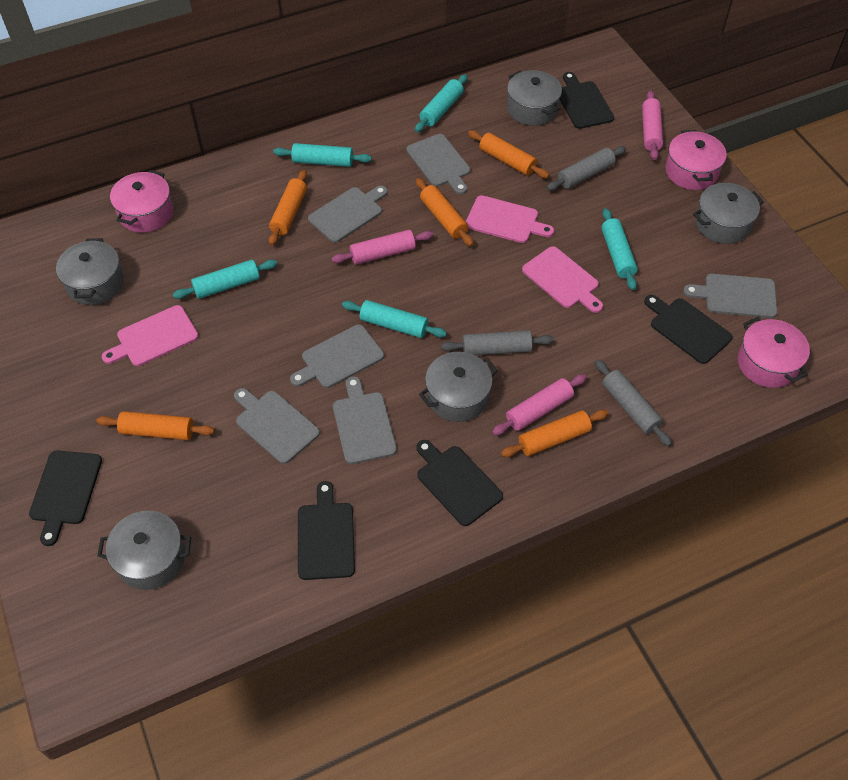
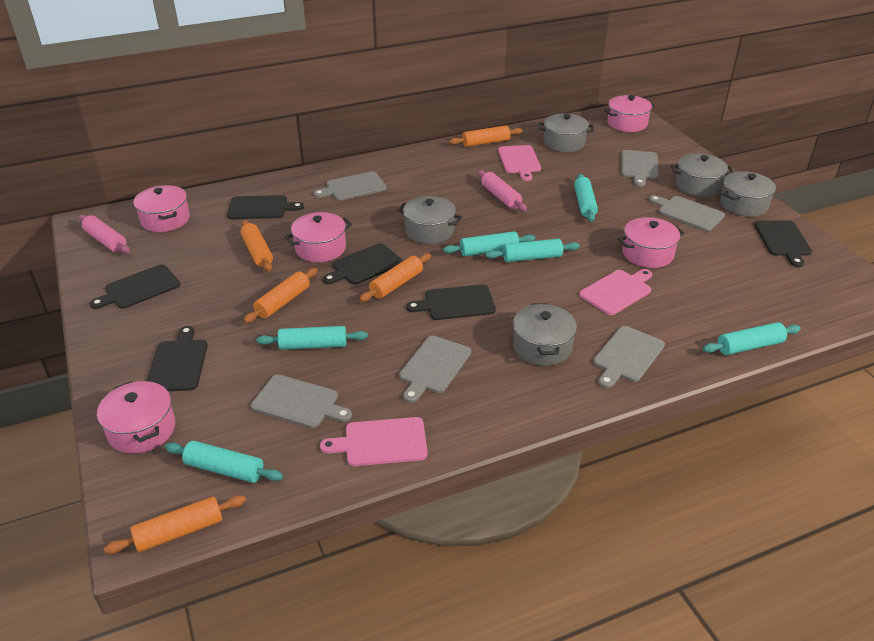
black cutting board: 5 -> 6
grey rolling pin: 3 -> 0
pink pot: 3 -> 5
pink rolling pin: 3 -> 2
turquoise rolling pin: 5 -> 6

